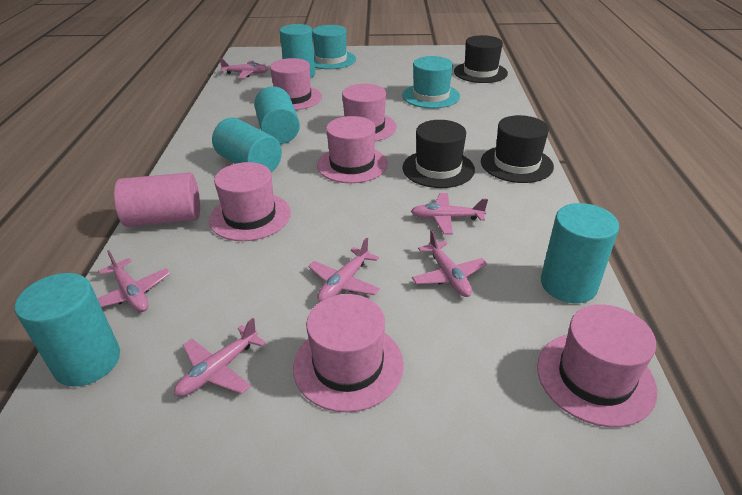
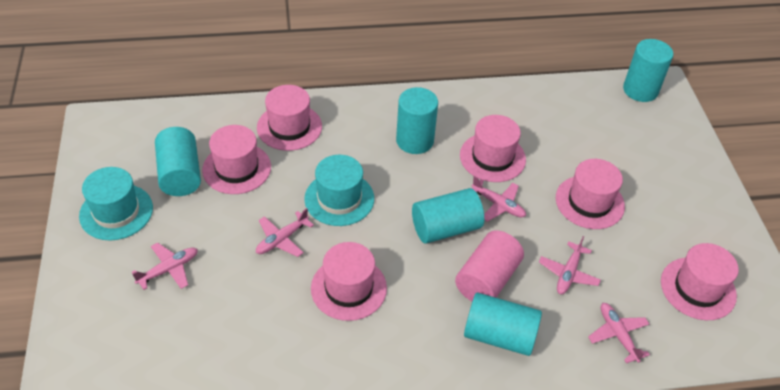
black hat: 3 -> 0
pink plane: 6 -> 5

